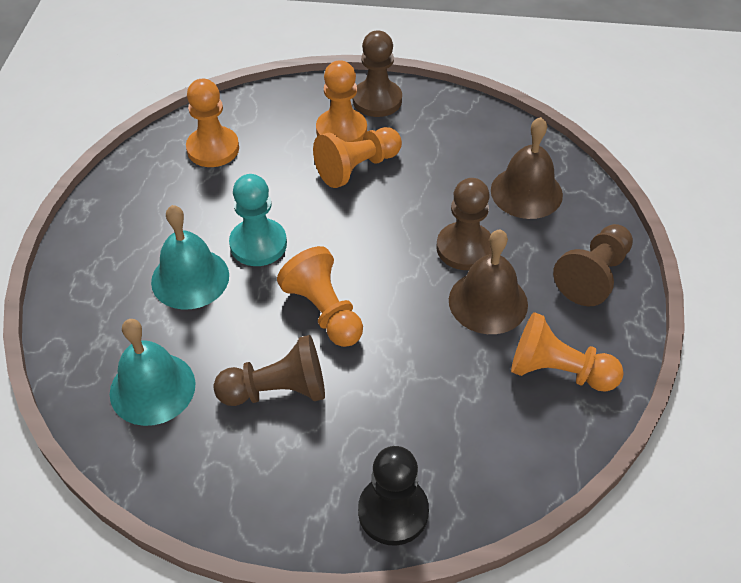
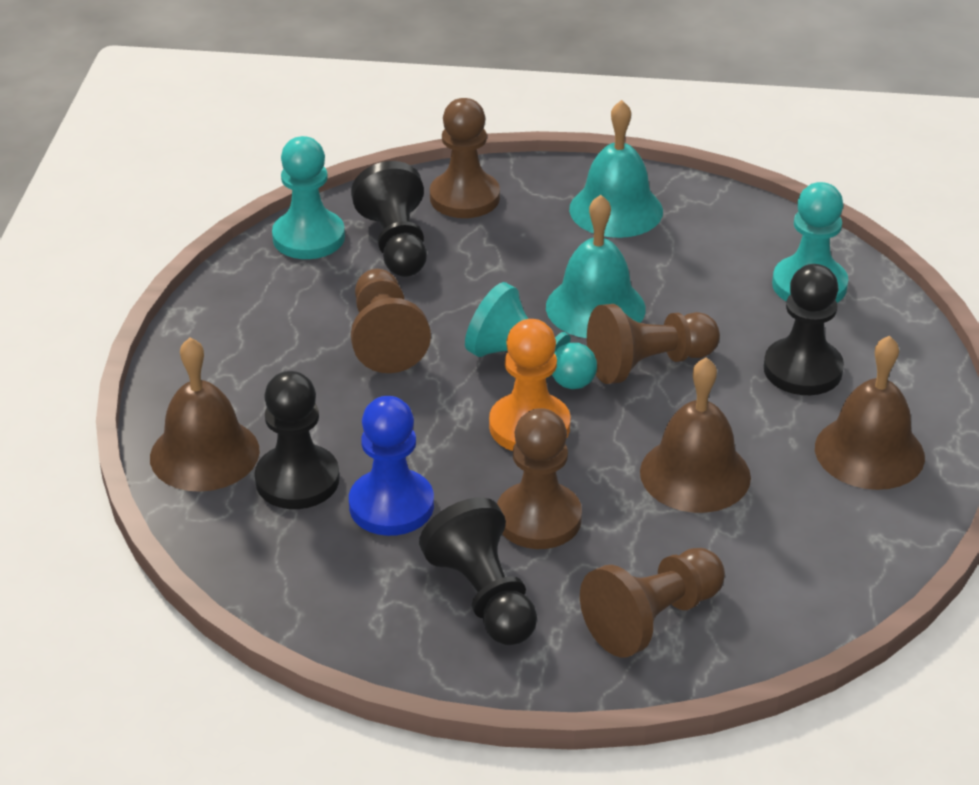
black pawn: 1 -> 4
blue pawn: 0 -> 1
brown bell: 2 -> 3
brown pawn: 4 -> 5
orange pawn: 5 -> 1
turquoise pawn: 1 -> 3

